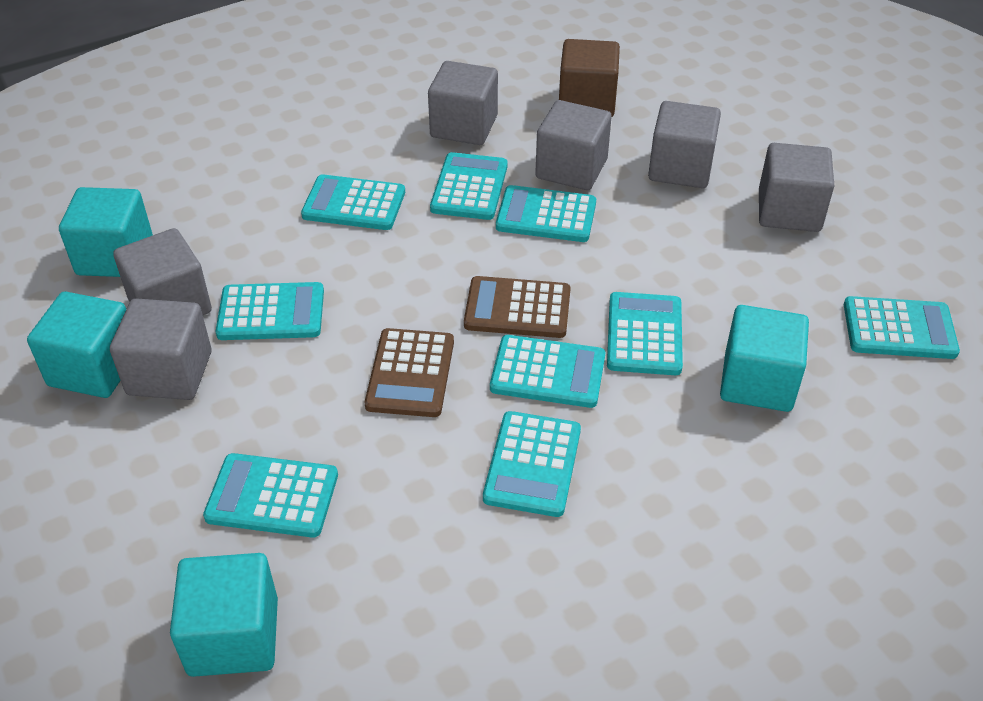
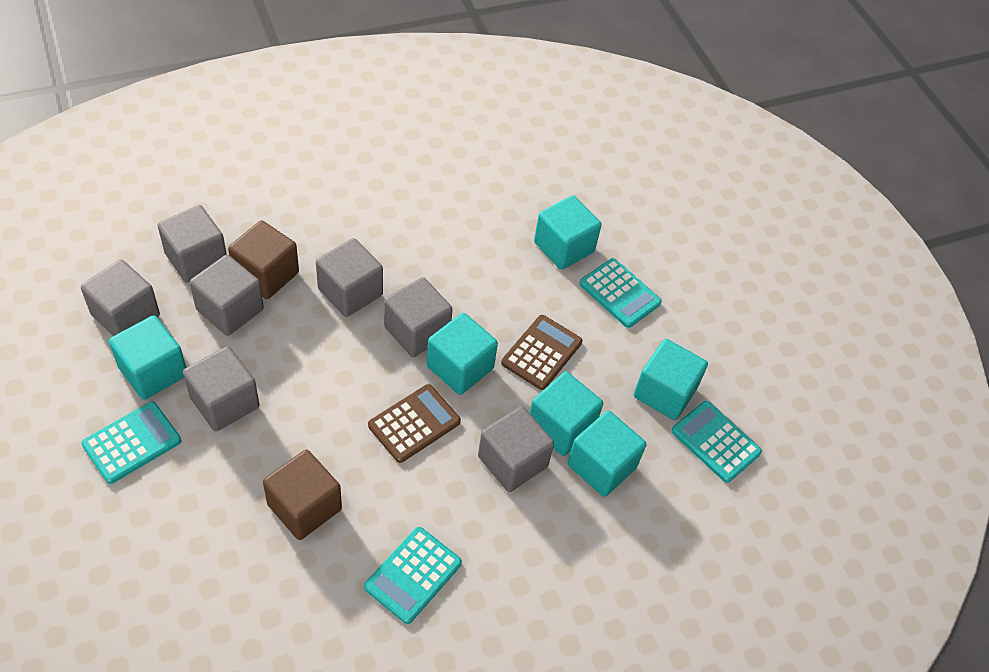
brown cube: 1 -> 2
grey cube: 6 -> 7
turquoise calculator: 9 -> 4
turquoise cube: 4 -> 6

